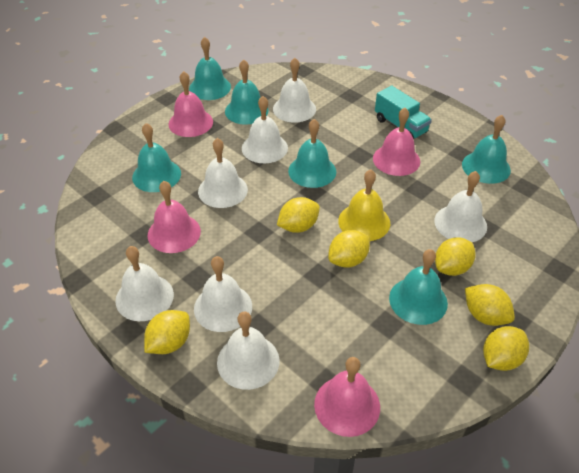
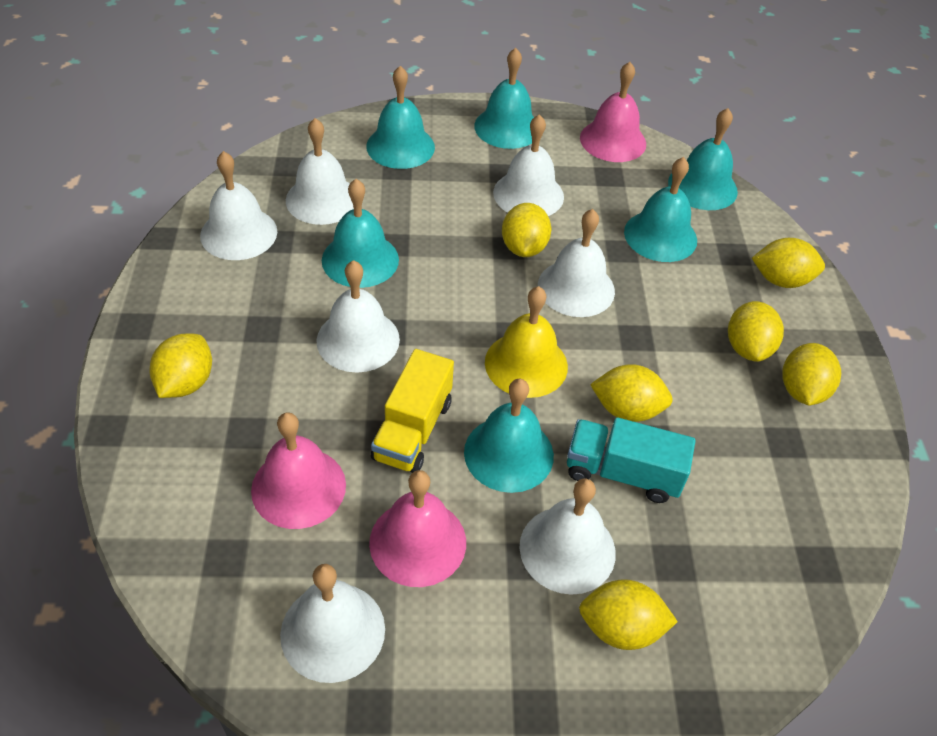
pink bell: 4 -> 3
yellow lemon: 6 -> 7
yellow truck: 0 -> 1

